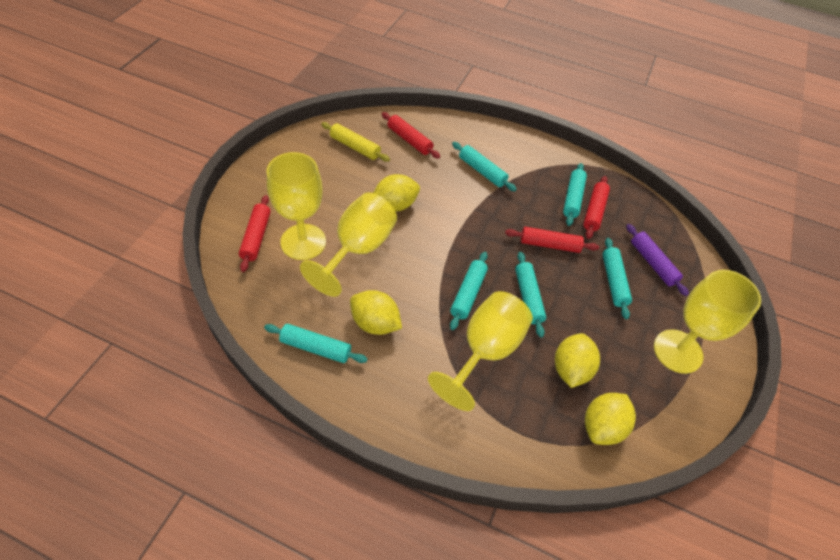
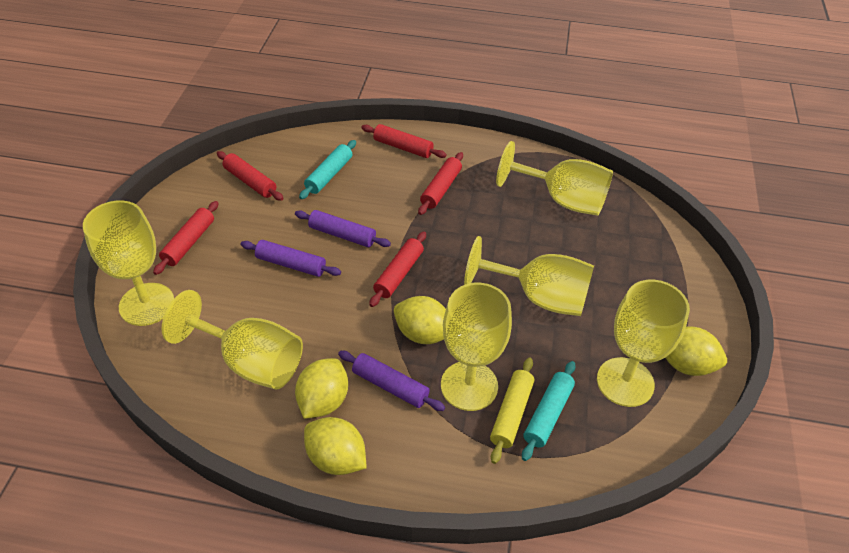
purple rolling pin: 1 -> 3
red rolling pin: 4 -> 5
turquoise rolling pin: 6 -> 2
yellow goblet: 4 -> 6

